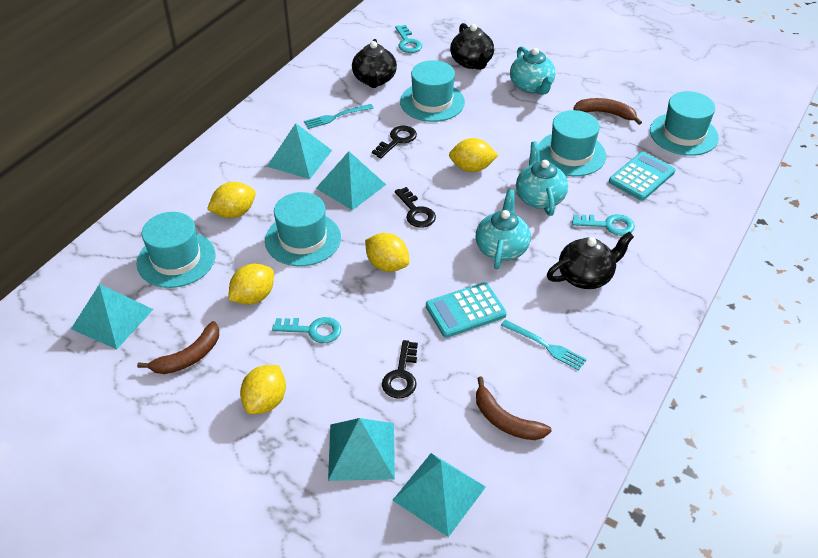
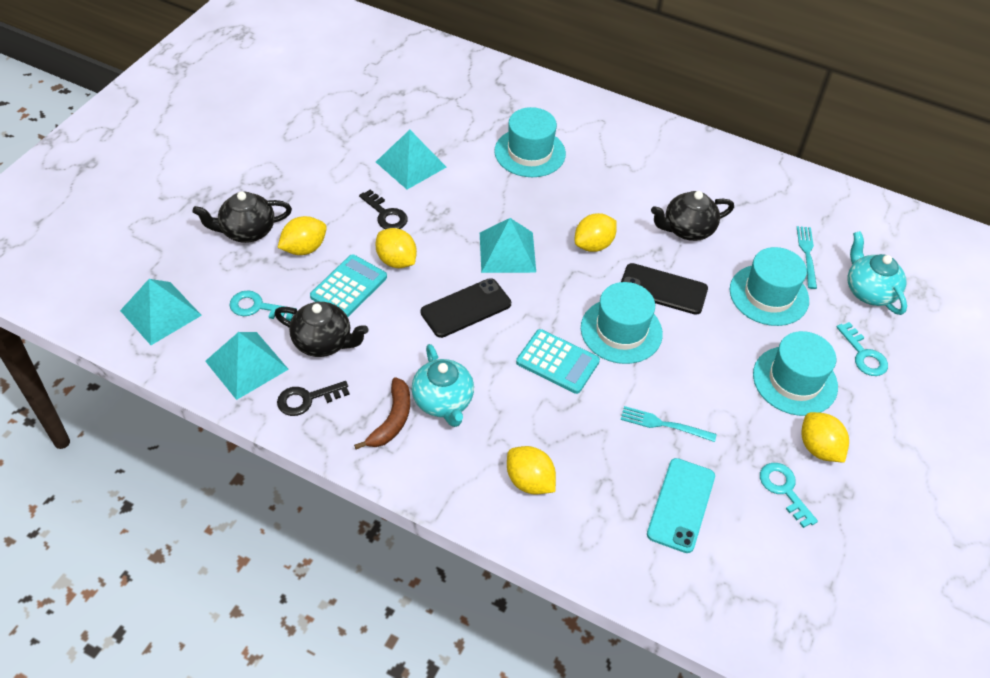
black key: 3 -> 2
black phone: 0 -> 2
brown banana: 3 -> 1
turquoise hat: 5 -> 4
turquoise phone: 0 -> 1
turquoise pyramid: 5 -> 4
turquoise teapot: 3 -> 2

